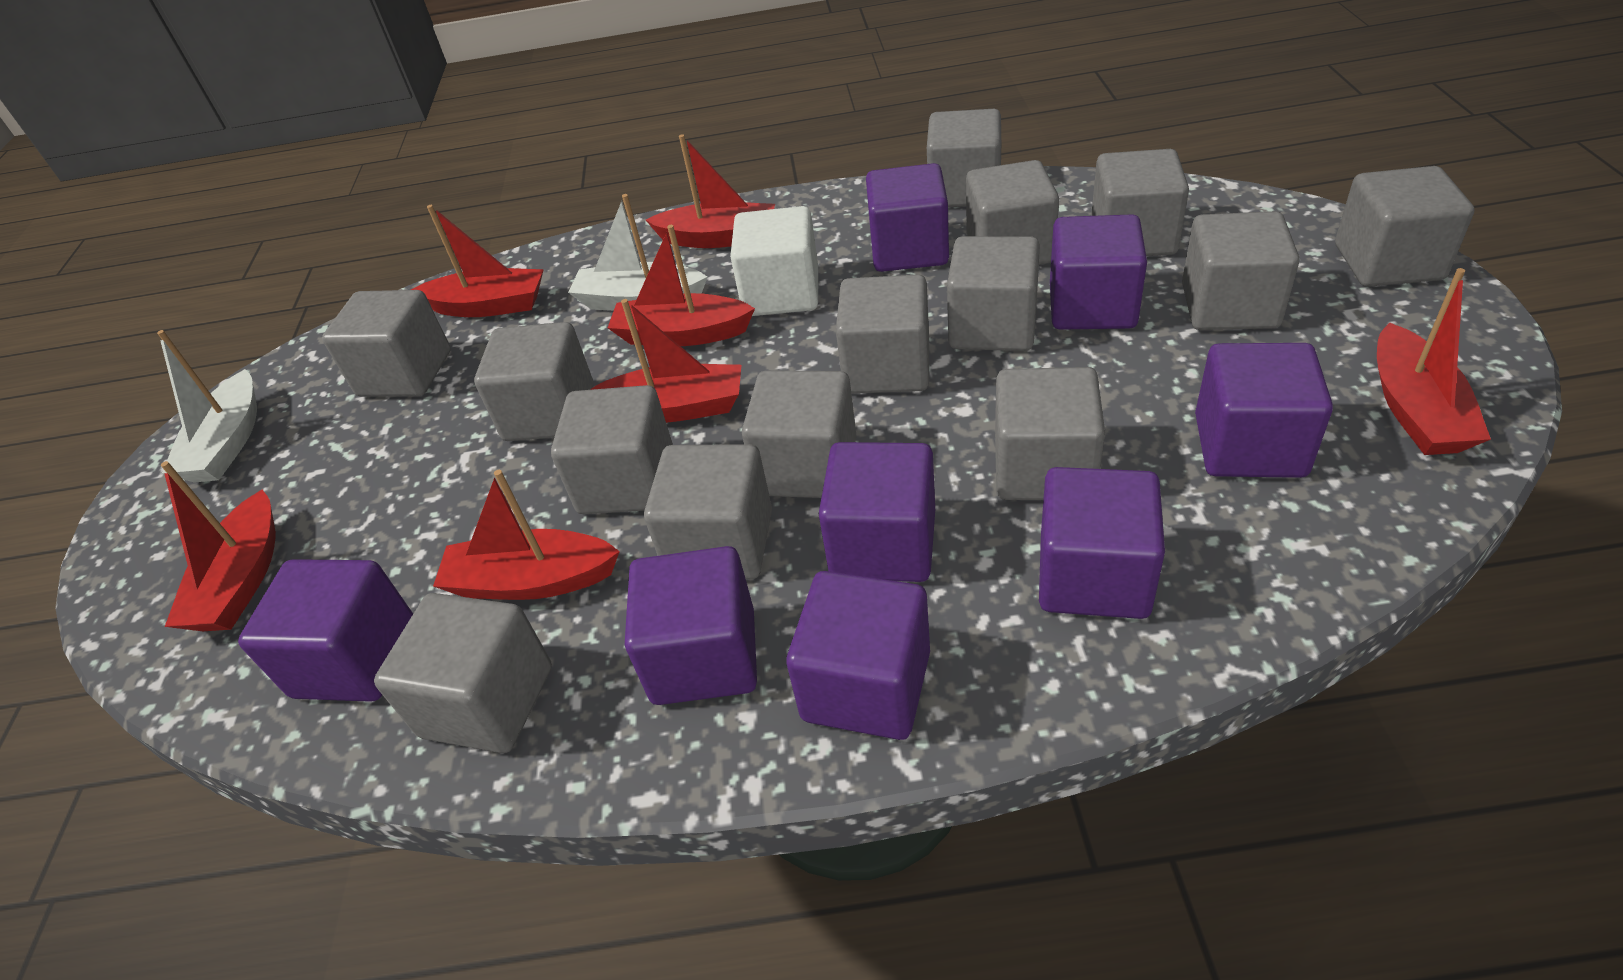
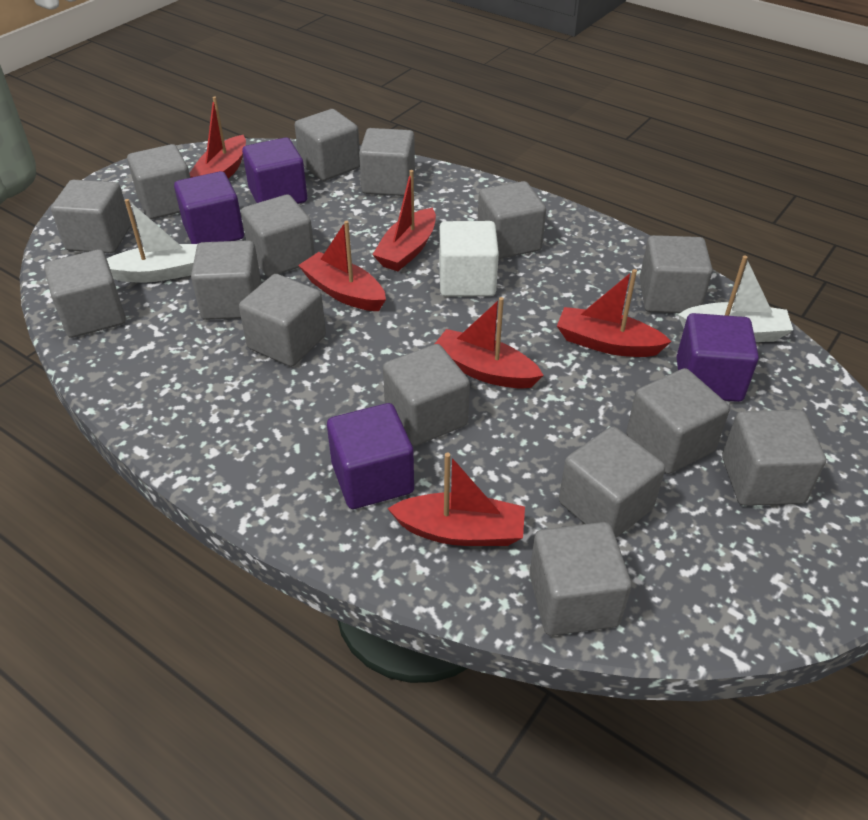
grey cube: 14 -> 15
purple cube: 8 -> 4
red boat: 7 -> 6

